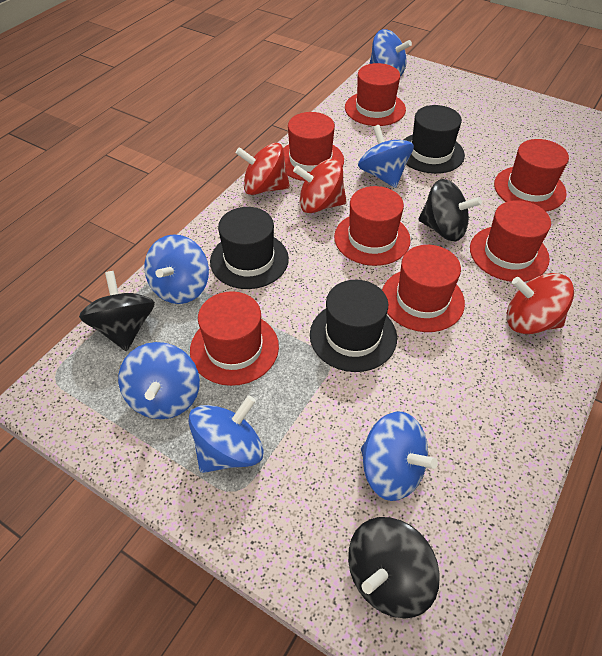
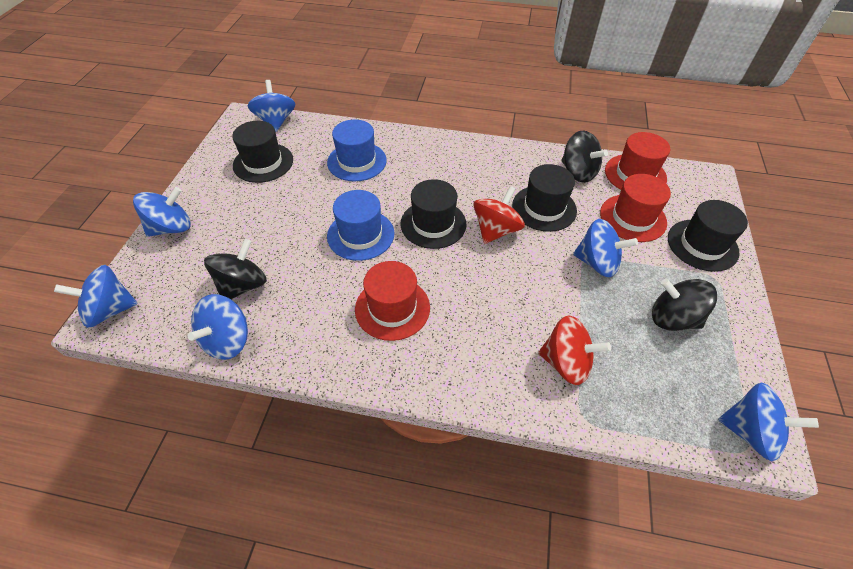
black hat: 3 -> 4
blue hat: 0 -> 2
red hat: 7 -> 3
red spinning top: 3 -> 2

